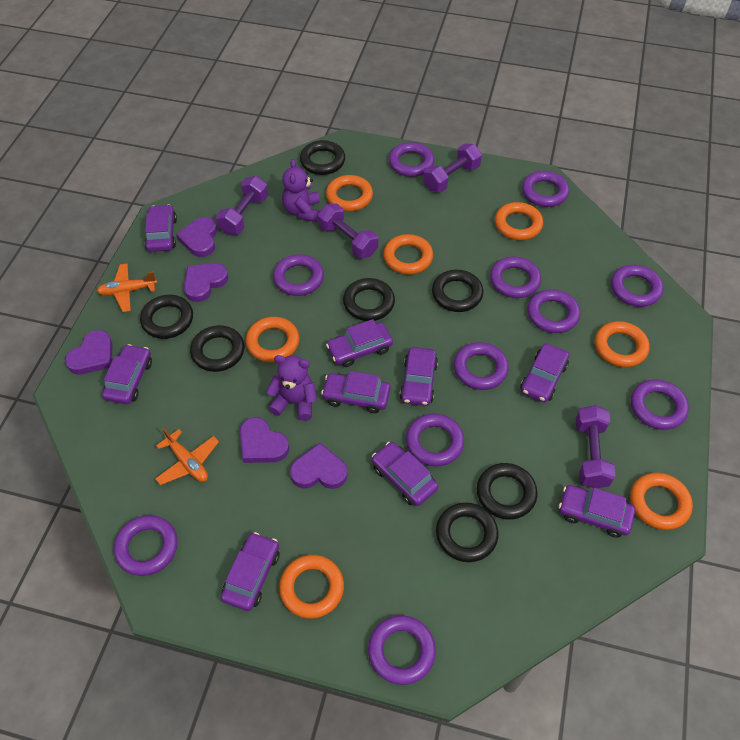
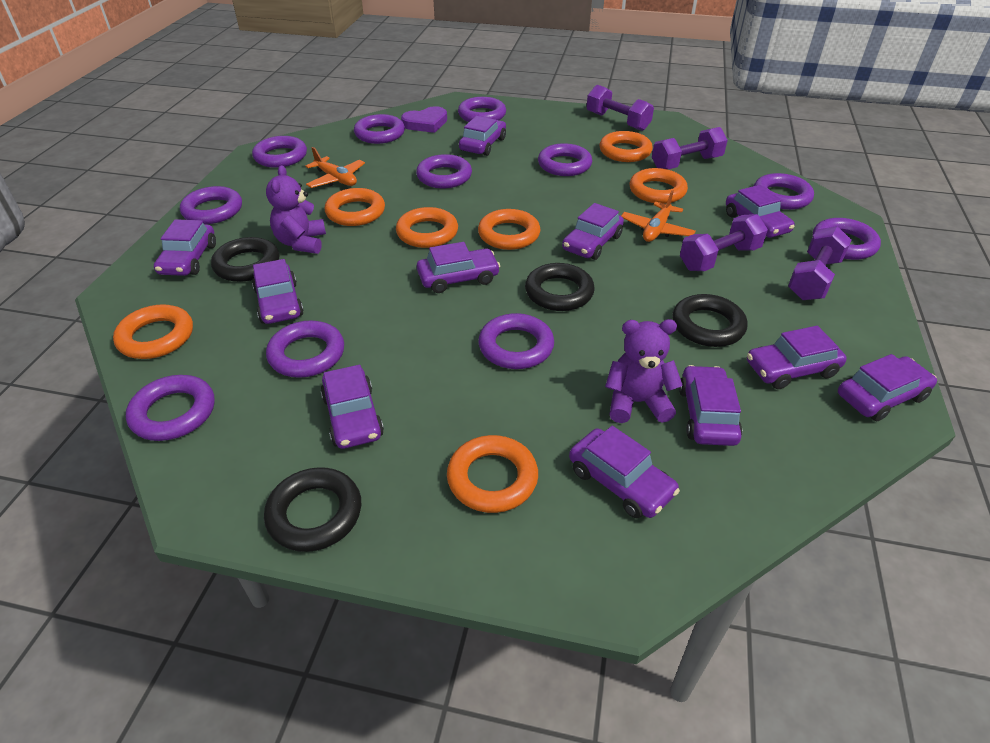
black ring: 7 -> 4
purple car: 9 -> 11
purple heart: 5 -> 1

